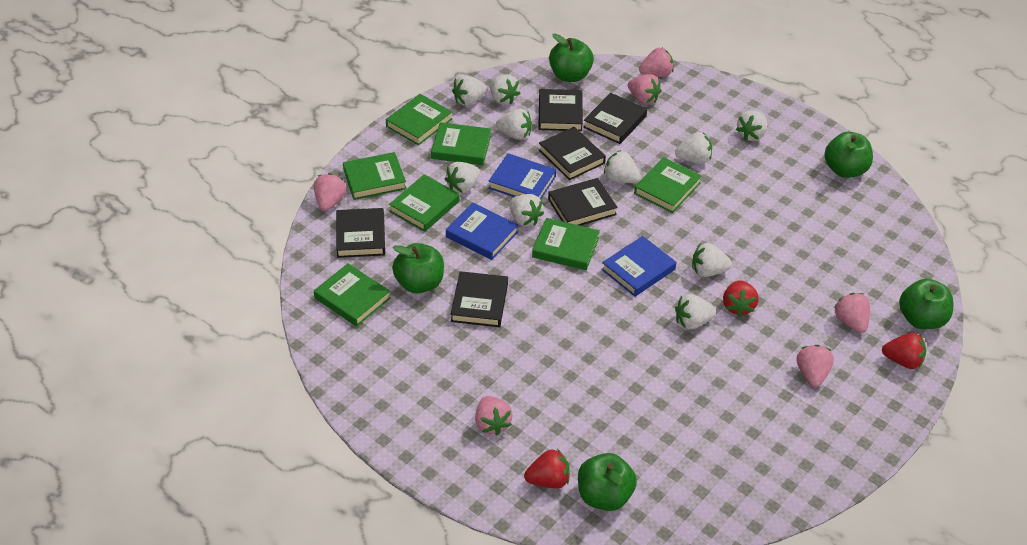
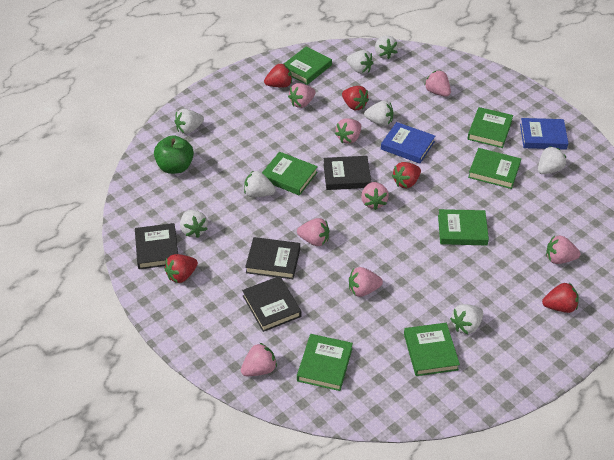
black book: 6 -> 4
blue book: 3 -> 2
green apple: 5 -> 1
pink strawberry: 6 -> 8
red strawberry: 3 -> 5
white strawberry: 10 -> 8

